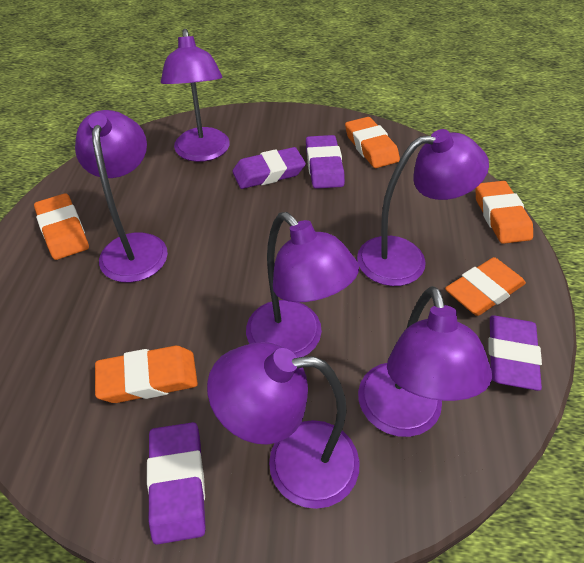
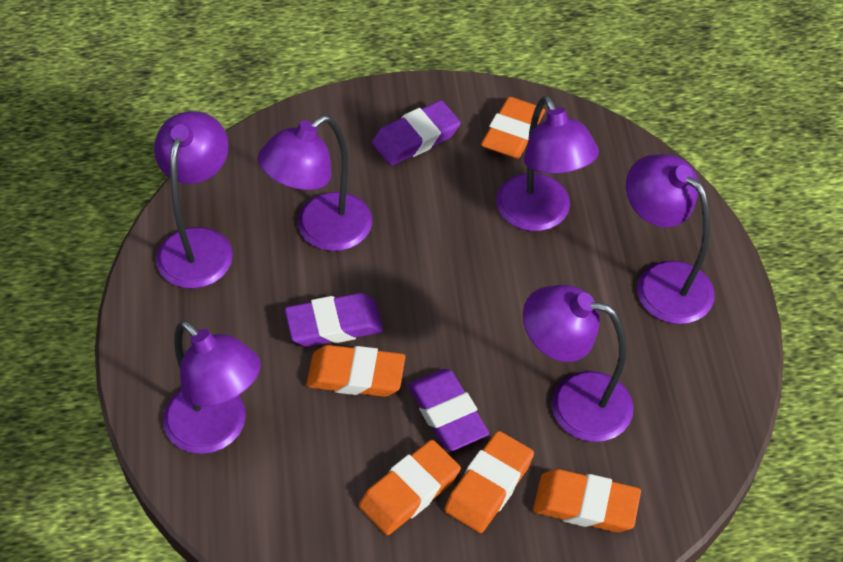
purple eraser: 4 -> 3

